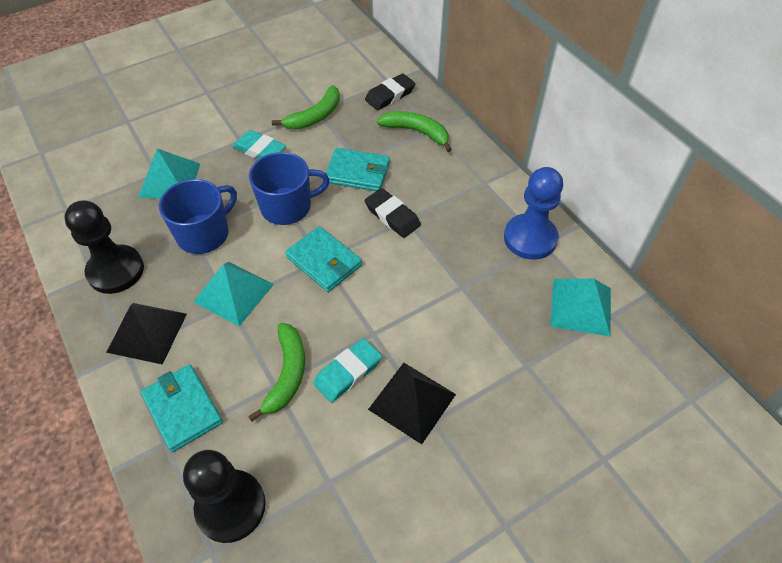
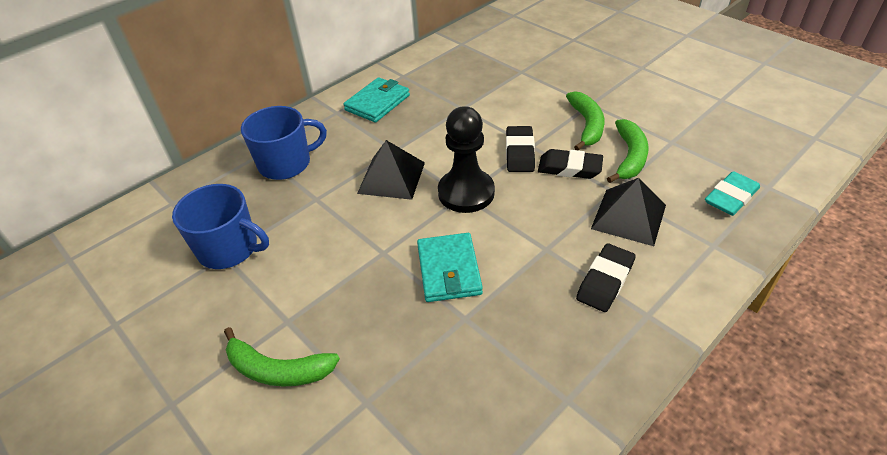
black eraser: 2 -> 3
black pawn: 2 -> 1
blue pawn: 1 -> 0
turquoise eraser: 2 -> 1
turquoise pyramid: 3 -> 0
turquoise wallet: 3 -> 2

